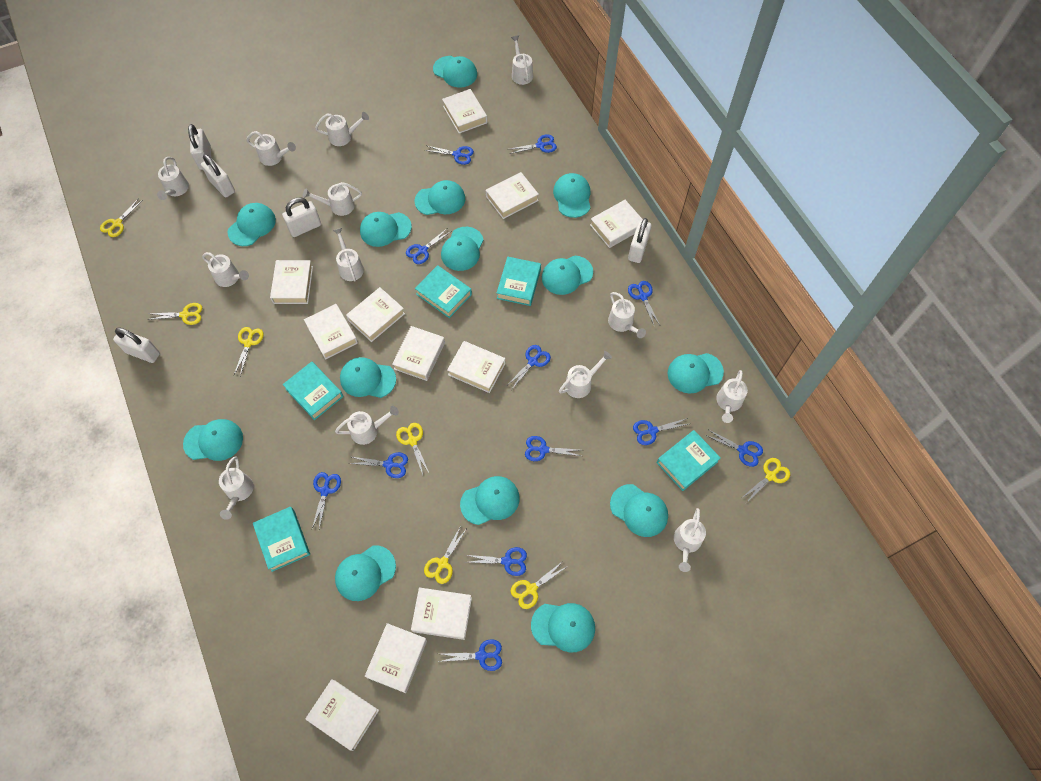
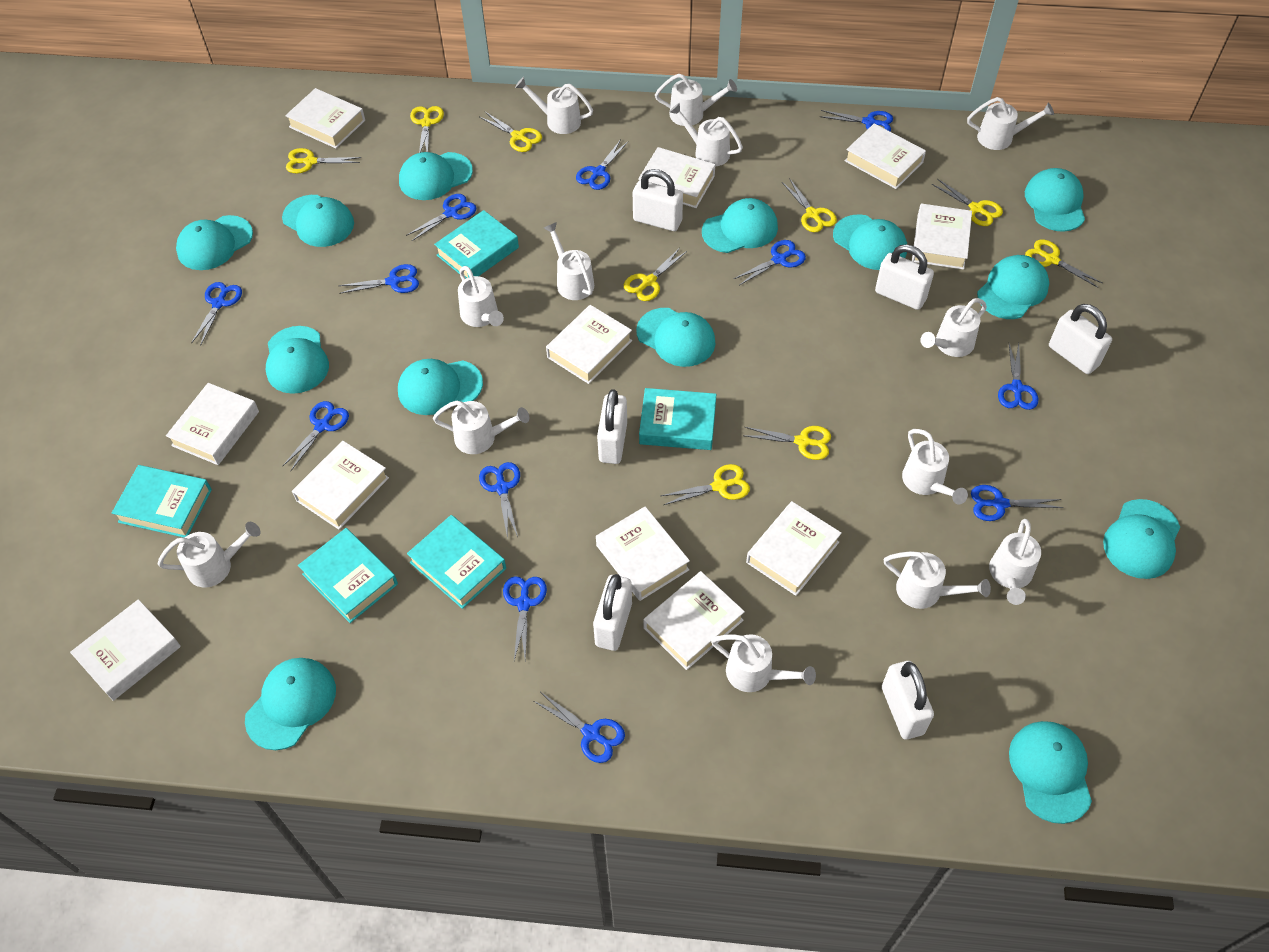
turquoise cap: 14 -> 13
white padlock: 5 -> 6
yellow scissors: 7 -> 9

